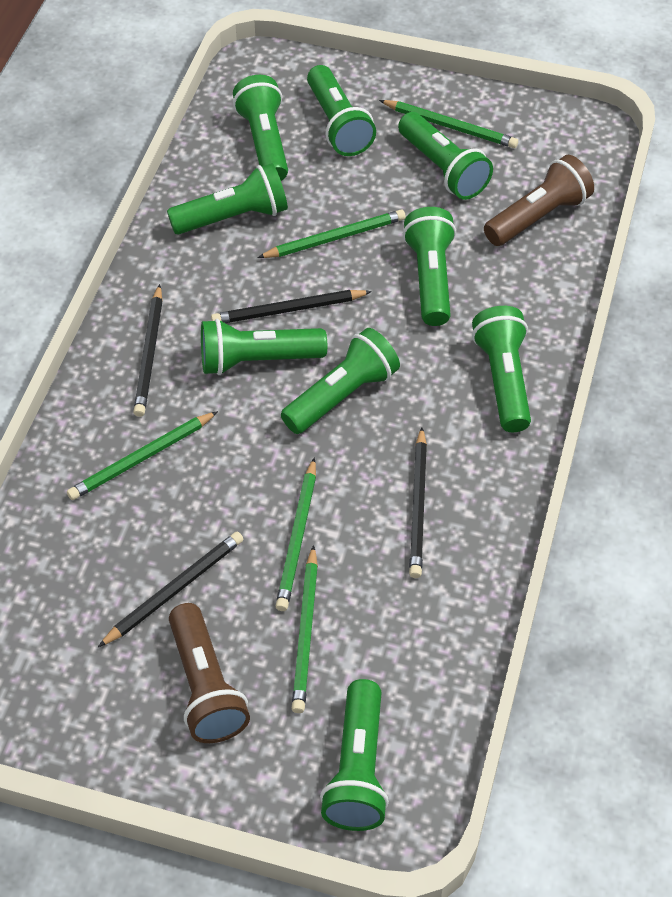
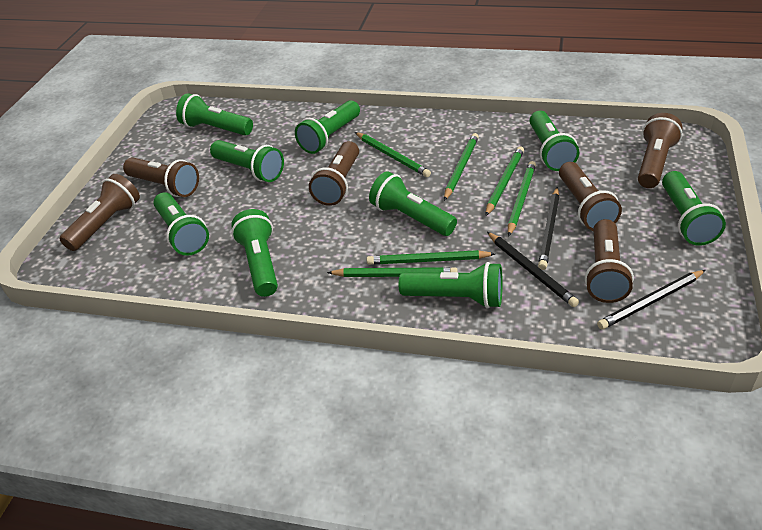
black pencil: 4 -> 3
brown flashlight: 2 -> 6
green pencil: 5 -> 6

